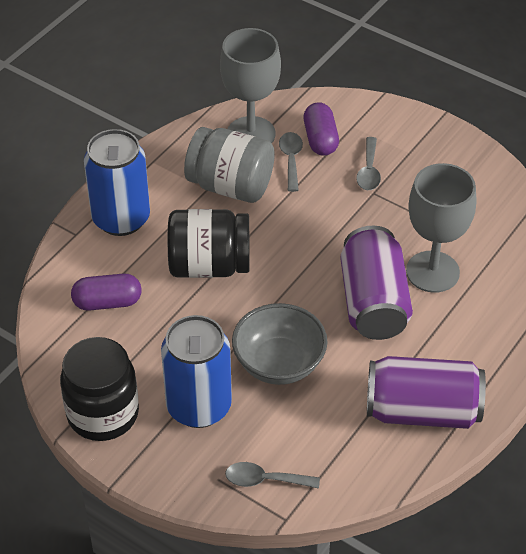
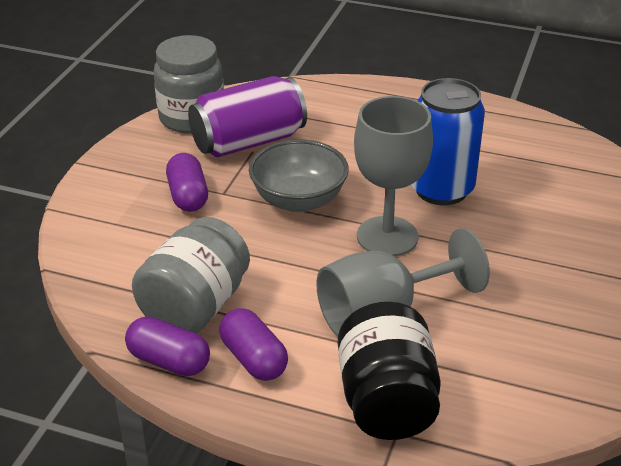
black jar: 2 -> 1
blue can: 2 -> 1
grey jar: 1 -> 2
grey spoon: 3 -> 0
purple can: 2 -> 1
purple capsule: 2 -> 3

